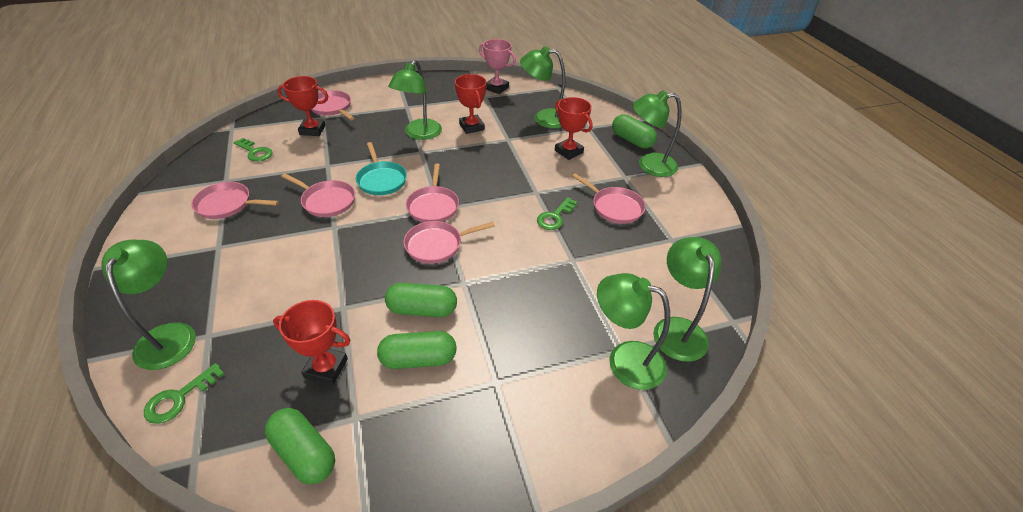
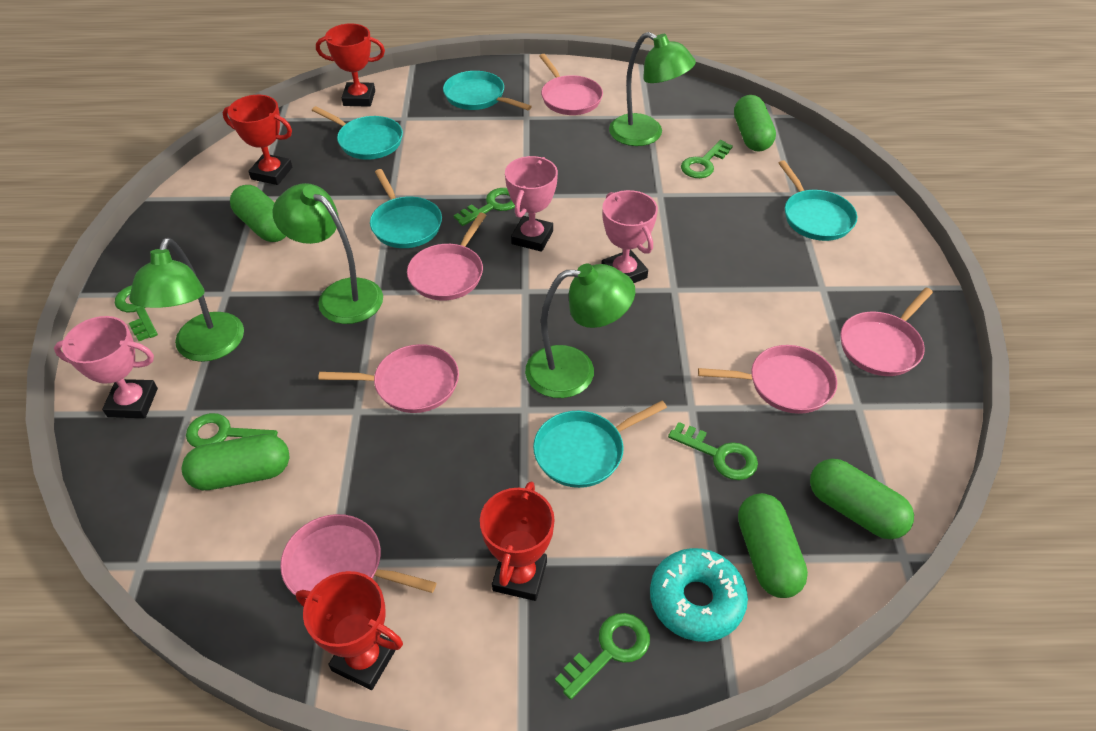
green capsule: 4 -> 5
green key: 3 -> 6
green lamp: 6 -> 4
pink trophy: 1 -> 3
turquoise donut: 0 -> 1
turquoise pan: 1 -> 5

